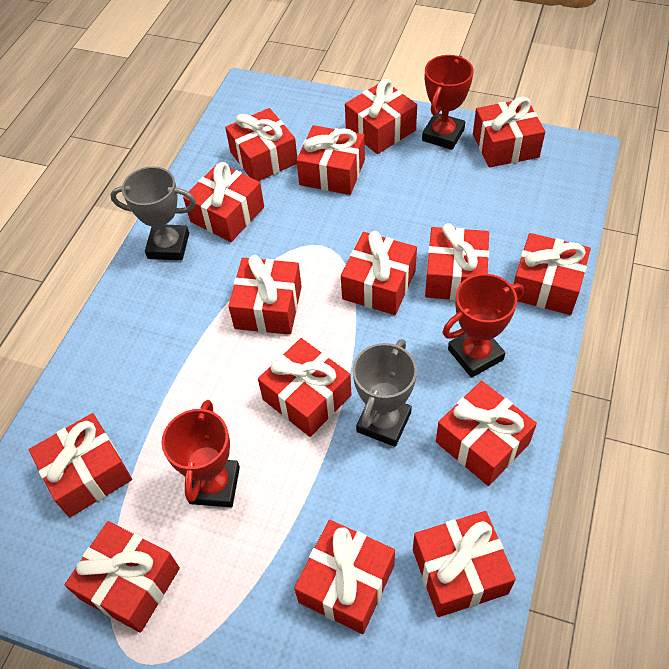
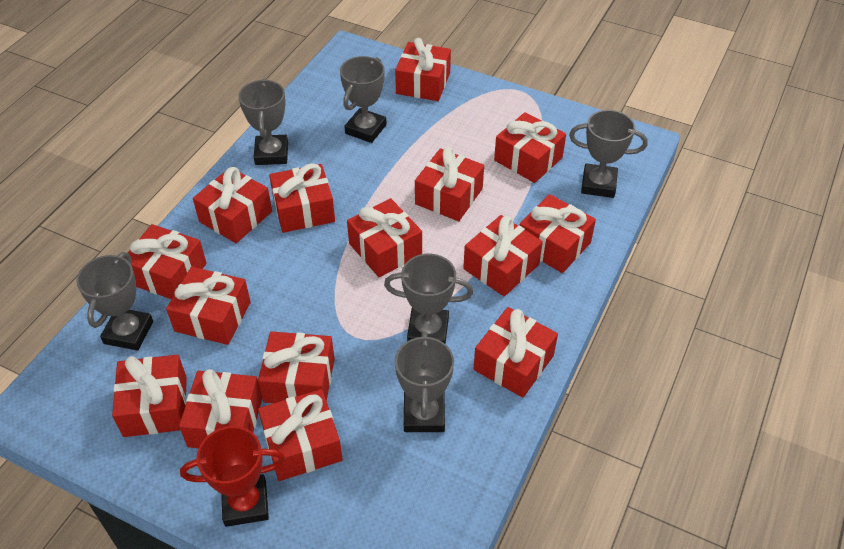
grey trophy: 2 -> 6
red trophy: 3 -> 1

